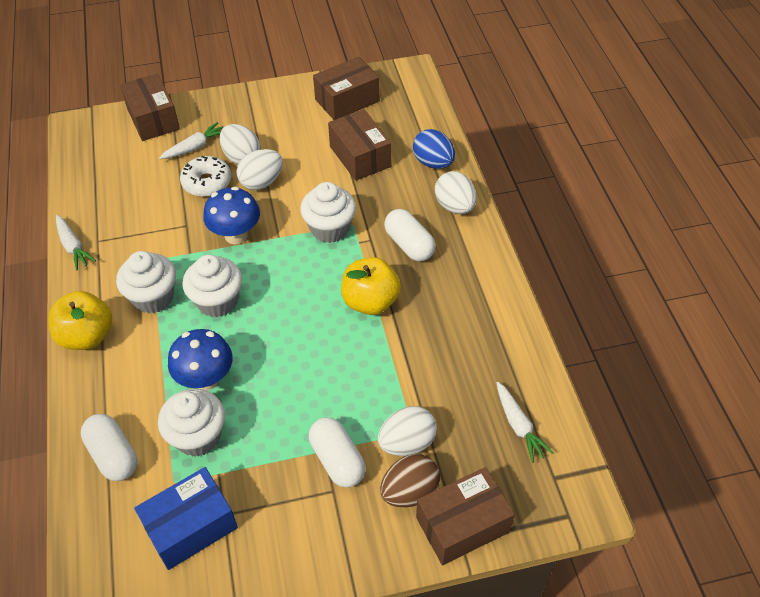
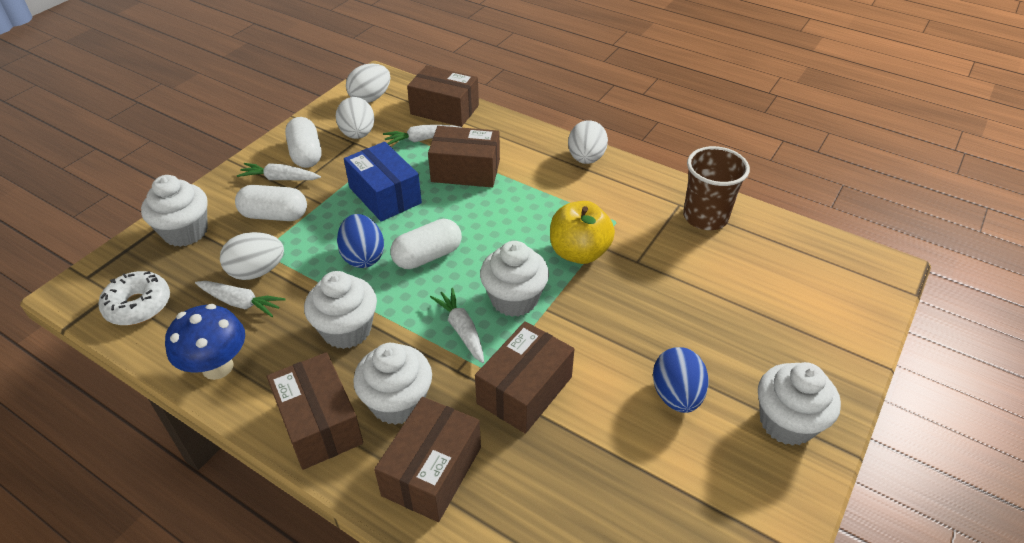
blue egg: 1 -> 2
blue mushroom: 2 -> 1
brown box: 4 -> 5
brown cup: 0 -> 1
brown egg: 1 -> 0
white carrot: 3 -> 4
white cupcake: 4 -> 5
yellow apple: 2 -> 1

